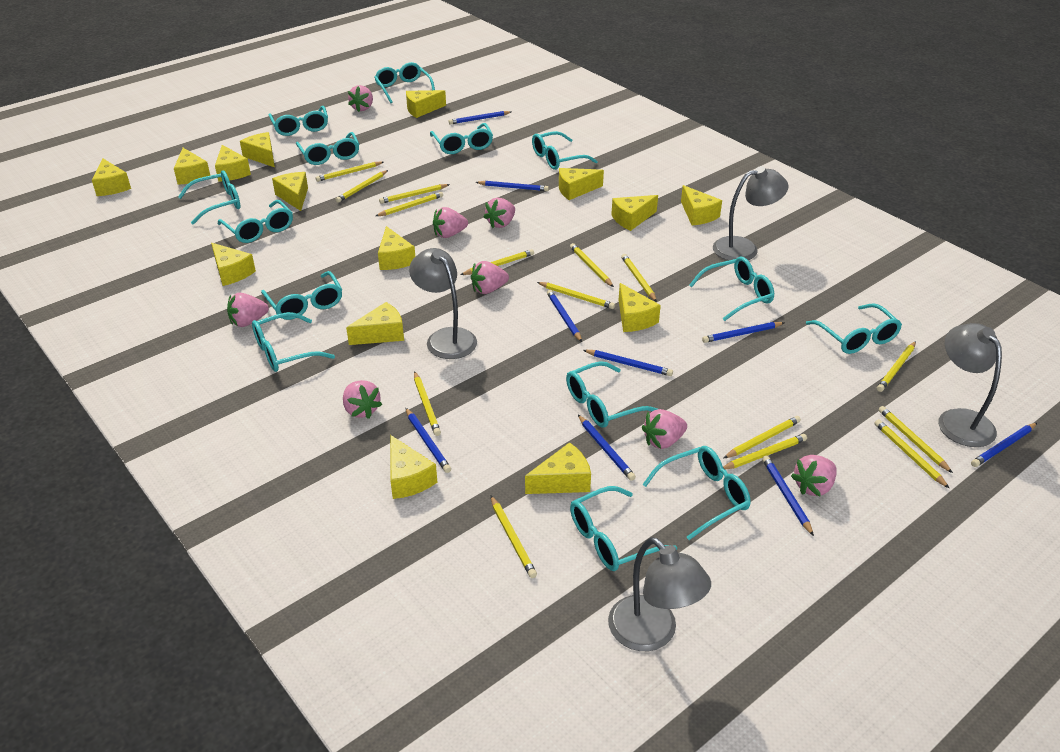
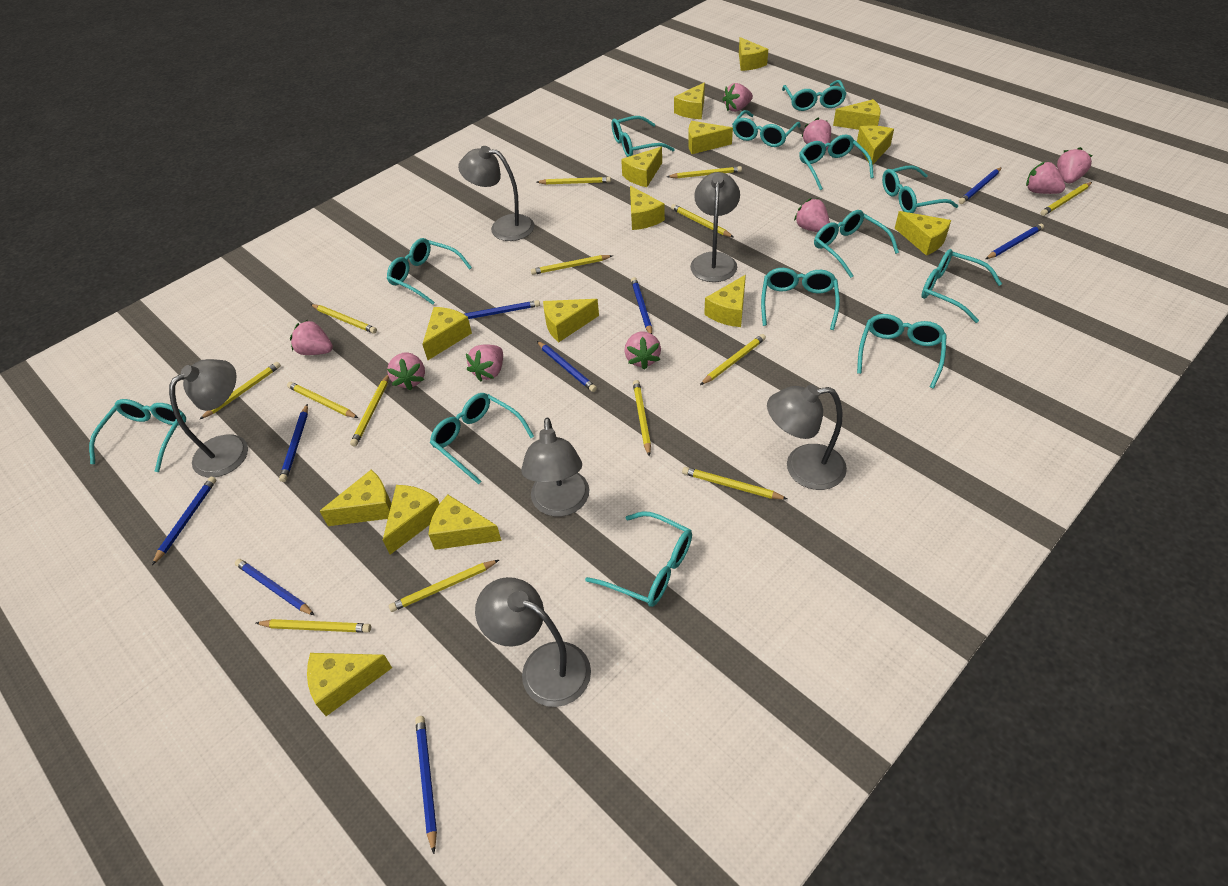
grey lamp: 4 -> 6
pink strawberry: 8 -> 9
turquoise glasses: 14 -> 13
yellow pencil: 15 -> 14

